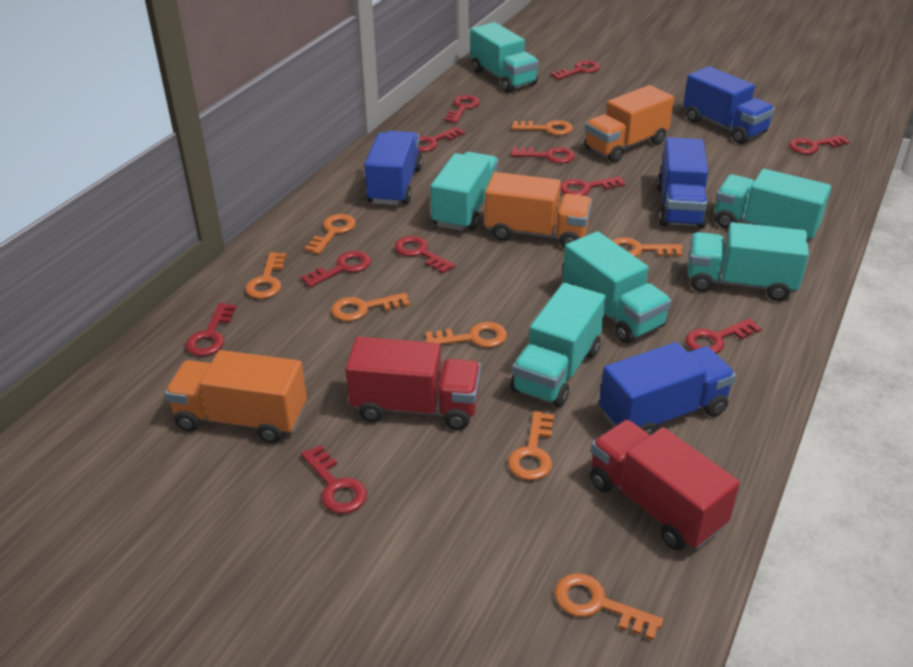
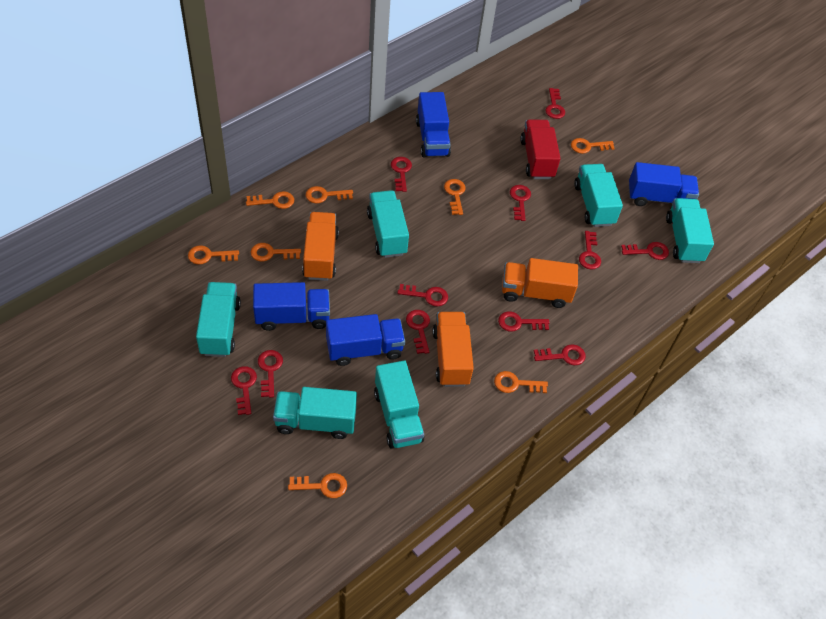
red truck: 2 -> 1

